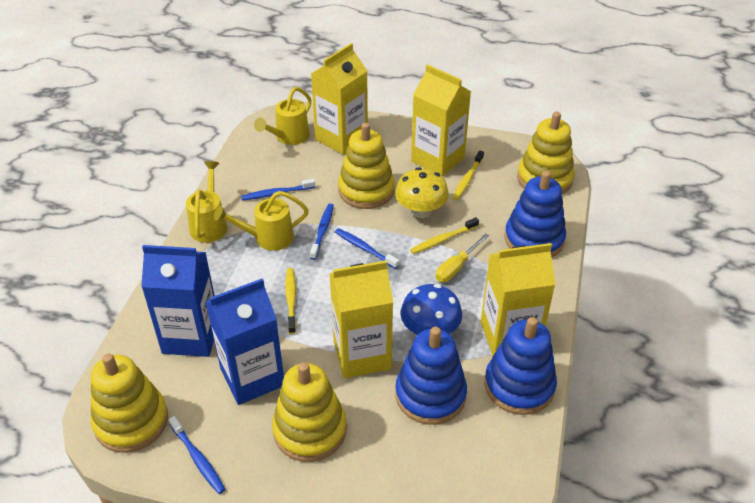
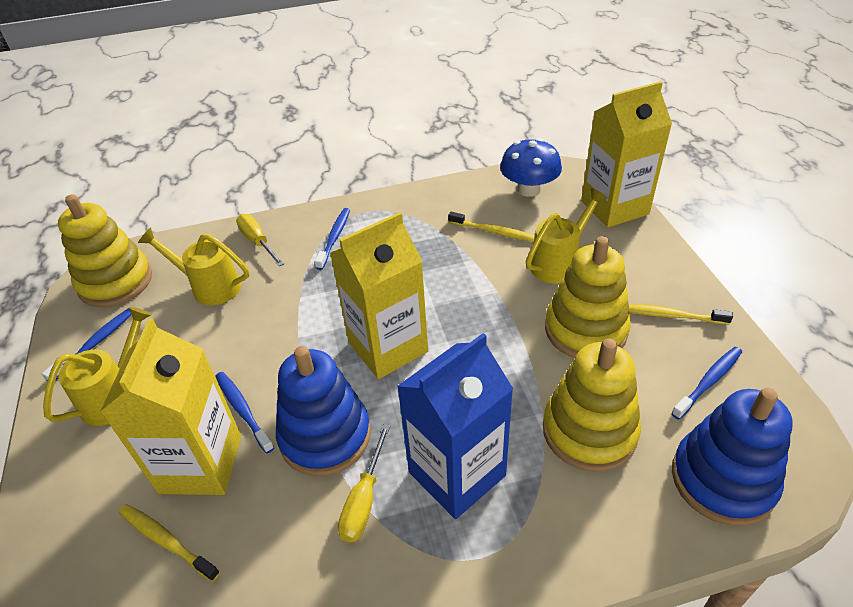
blue carton: 2 -> 1
blue stacking toy: 3 -> 2
yellow carton: 4 -> 3
yellow mushroom: 1 -> 0
yellow screwdriver: 1 -> 2
yellow stacking toy: 4 -> 3

